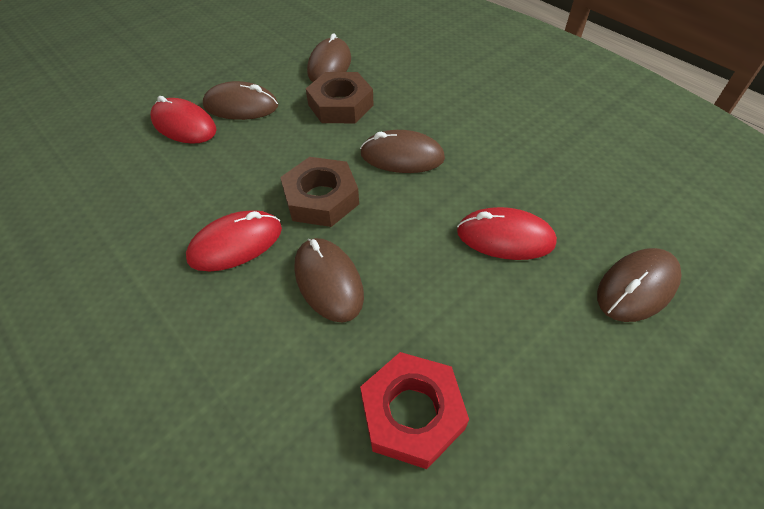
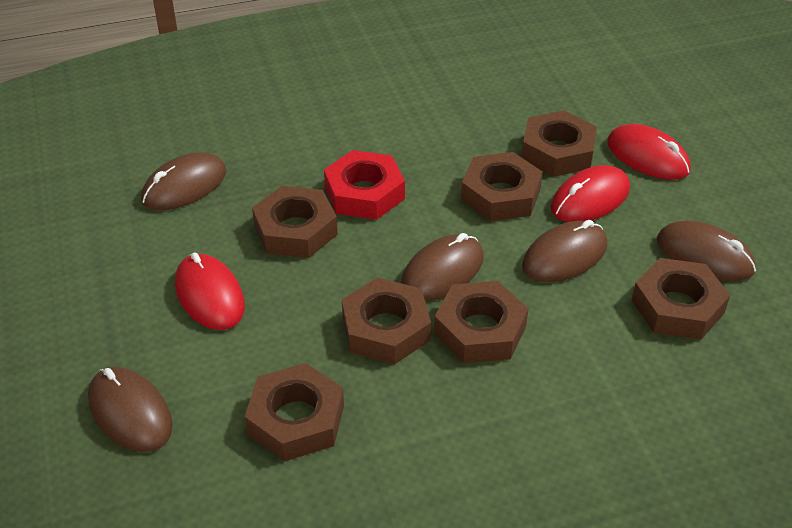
brown nut: 2 -> 7

